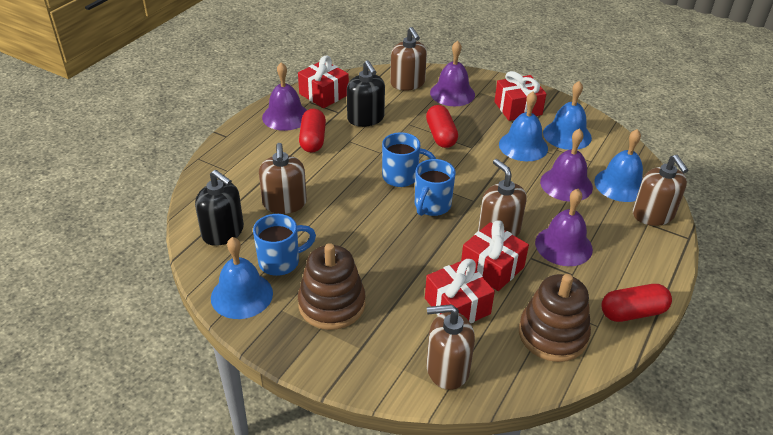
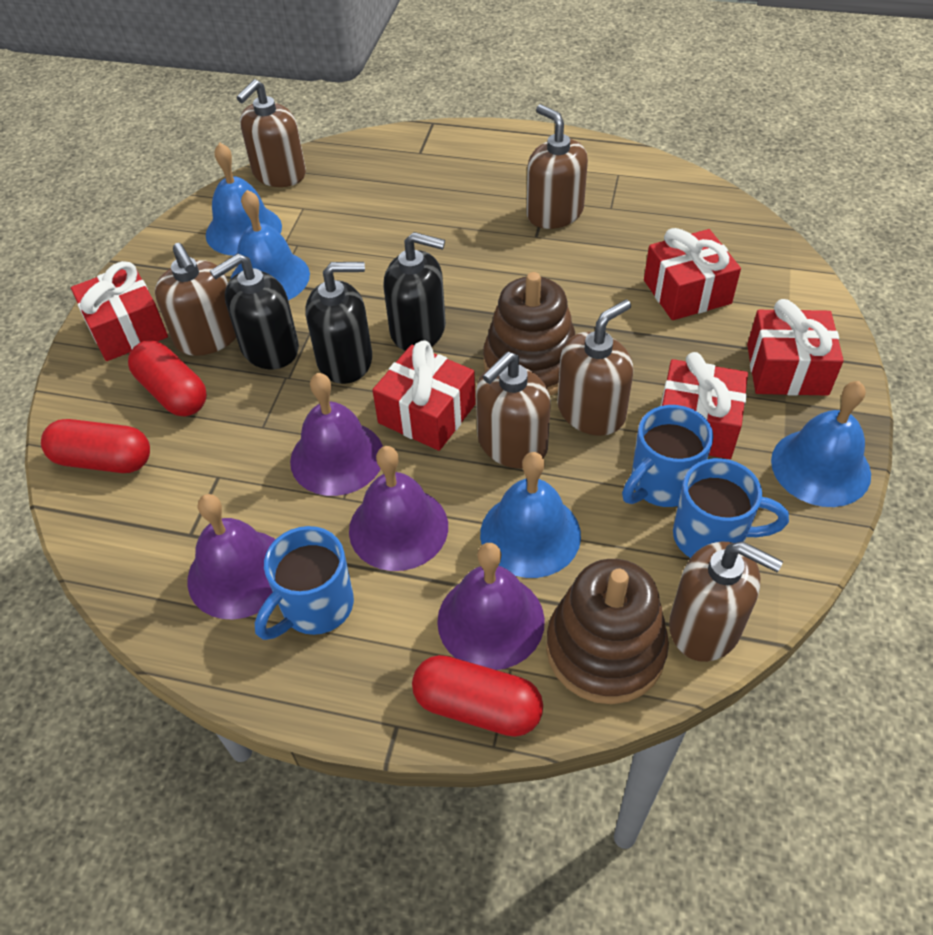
black soap dispenser: 2 -> 3
brown soap dispenser: 5 -> 6
red gift: 4 -> 5

